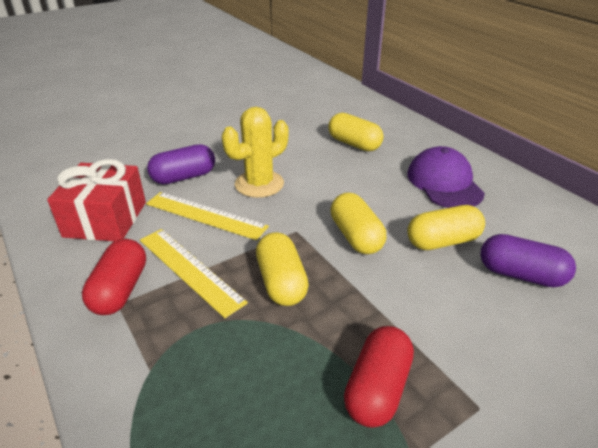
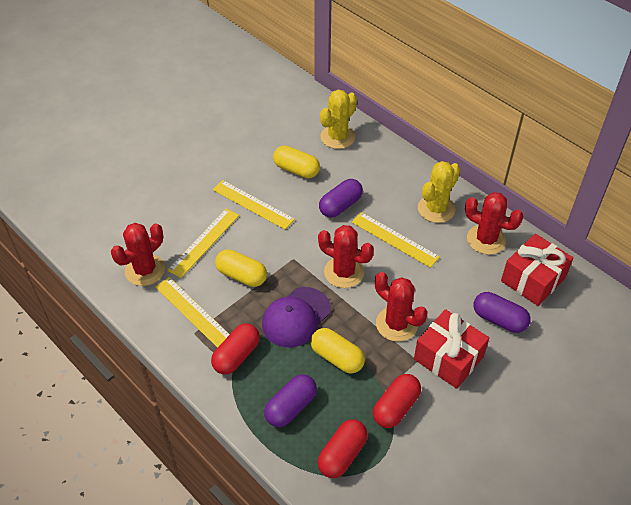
purple capsule: 2 -> 3
red cactus: 0 -> 4
red capsule: 2 -> 3
red gift: 1 -> 2
yellow cactus: 1 -> 2
yellow capsule: 4 -> 3
yellow ruler: 2 -> 4

